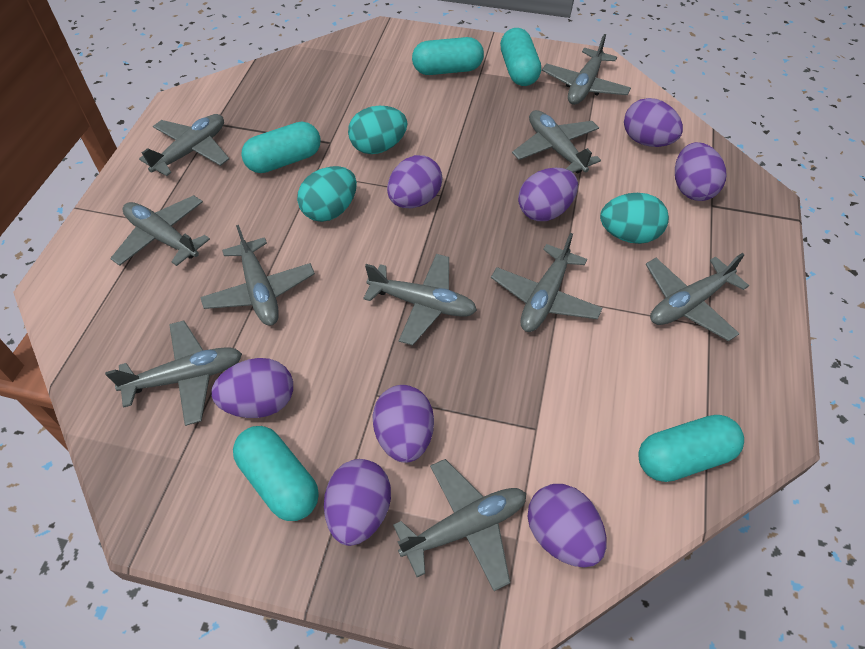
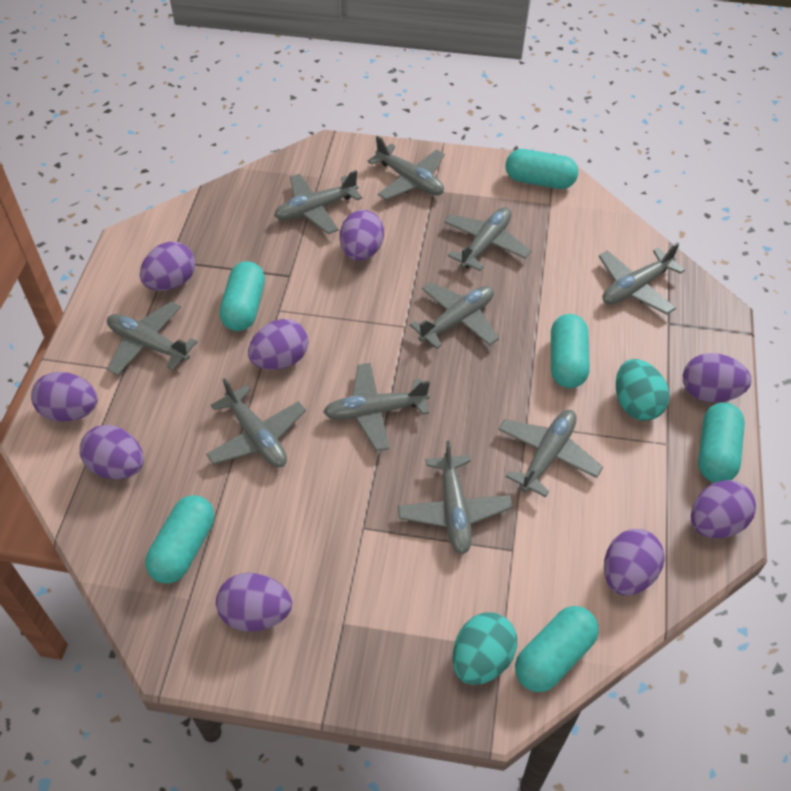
purple egg: 8 -> 9
turquoise capsule: 5 -> 6
turquoise egg: 3 -> 2

